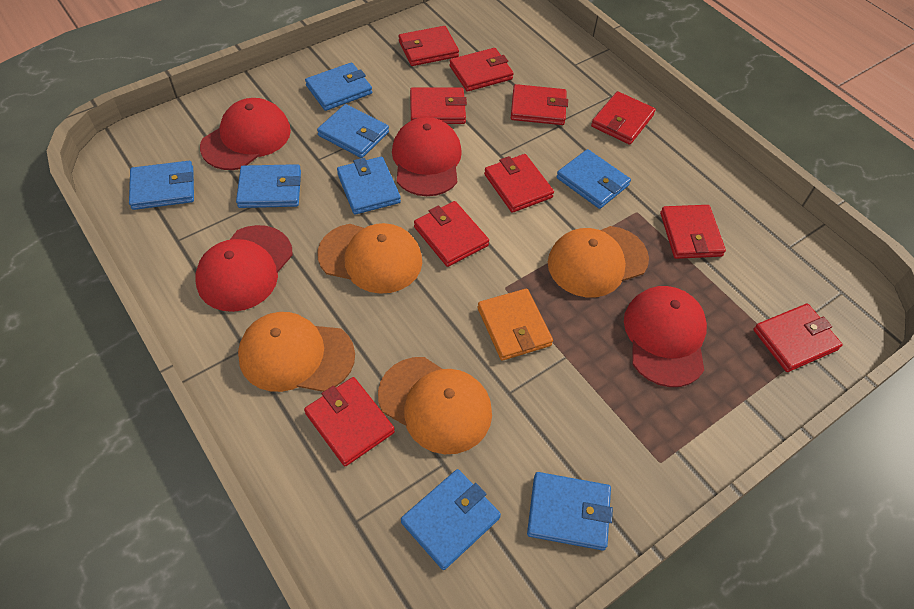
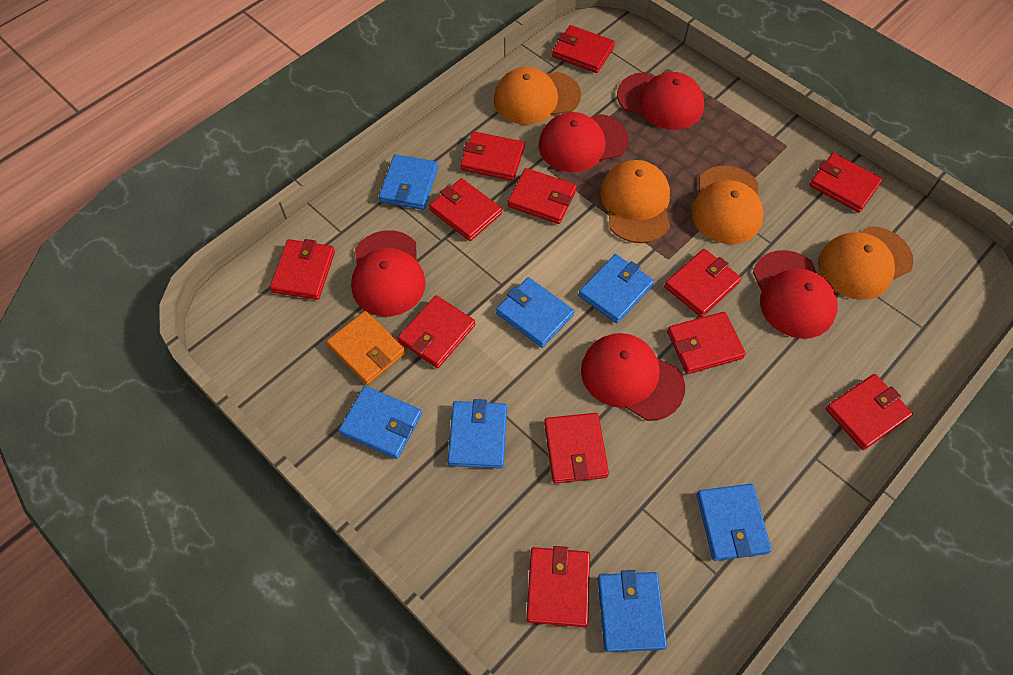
blue wallet: 8 -> 7
red cap: 4 -> 5
red wallet: 10 -> 12

